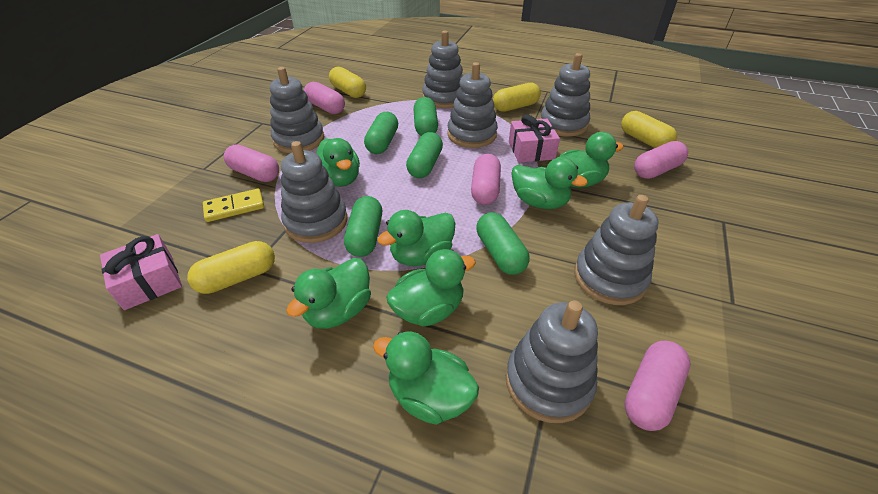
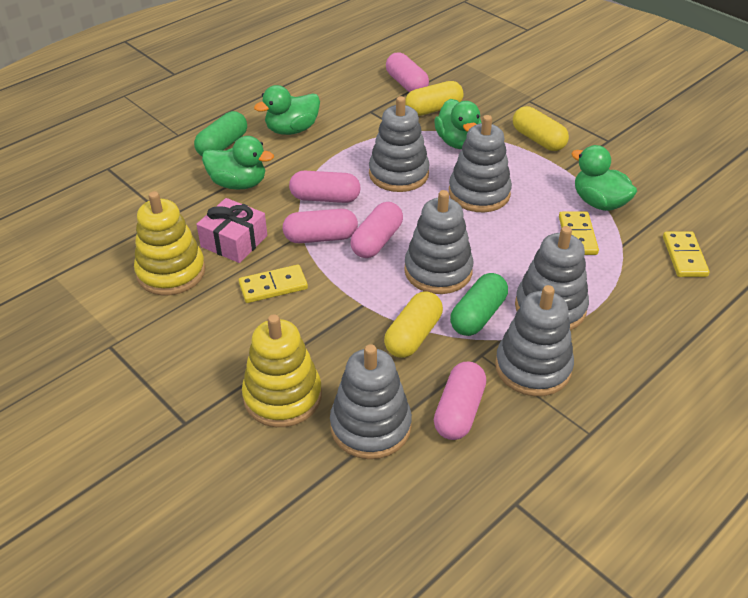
green capsule: 5 -> 2
green duck: 7 -> 4
grey stacking toy: 7 -> 6
pink gift: 2 -> 1
yellow capsule: 4 -> 3
yellow domino: 1 -> 3
yellow stacking toy: 0 -> 2

